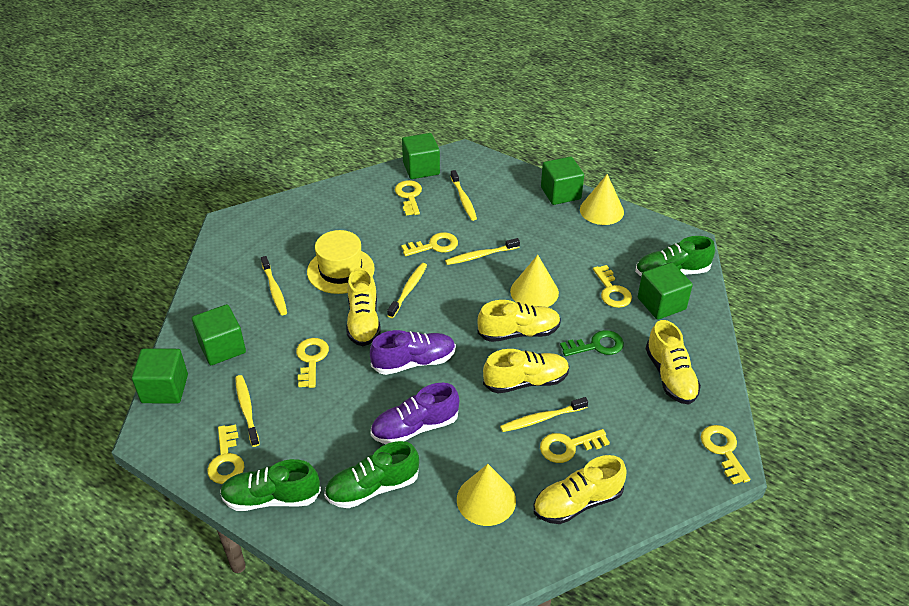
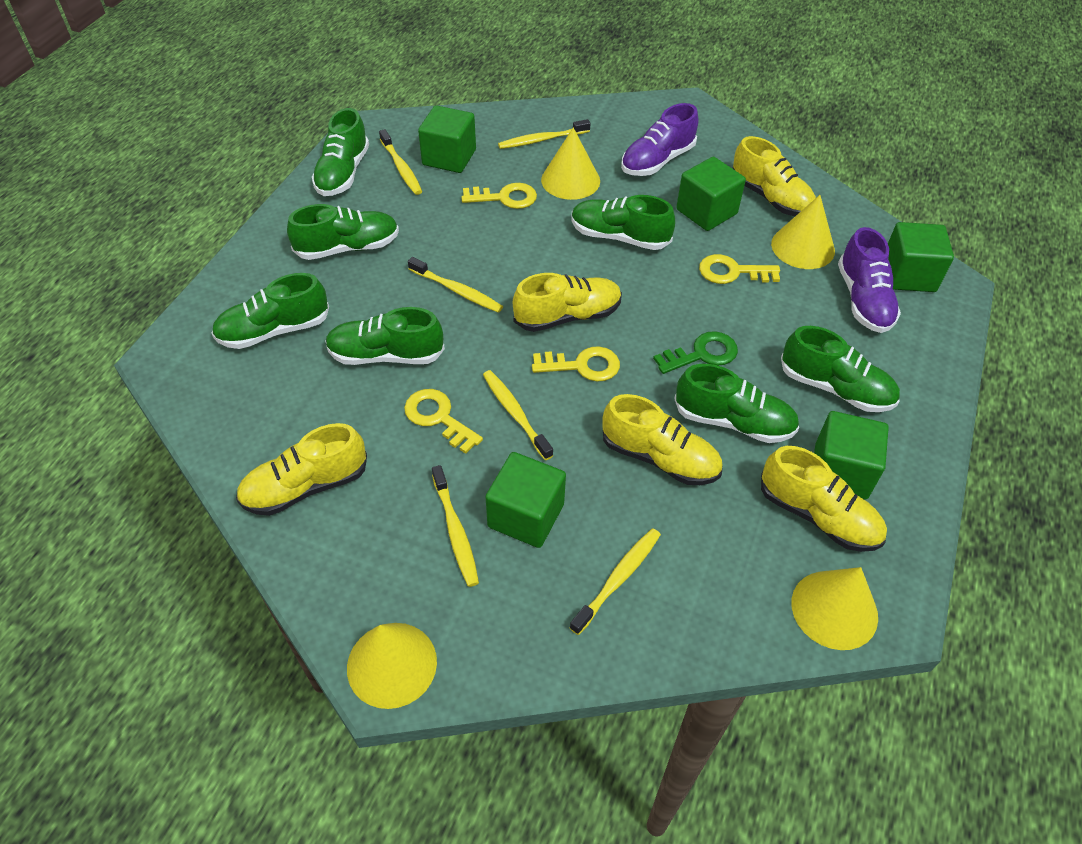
green shoe: 3 -> 7
yellow cone: 3 -> 4
yellow hat: 1 -> 0
yellow key: 7 -> 4

